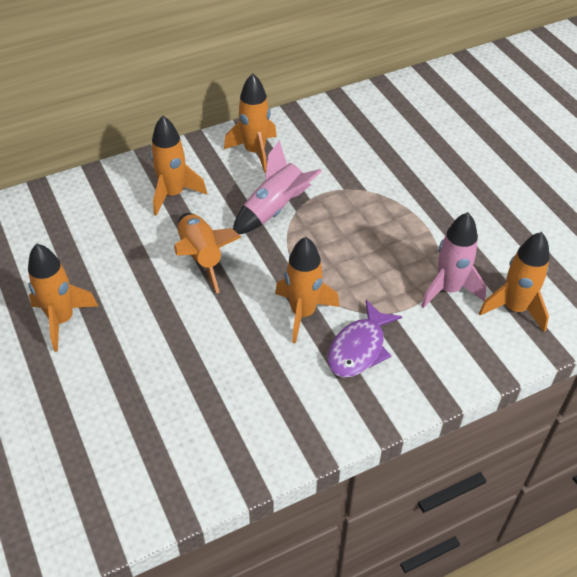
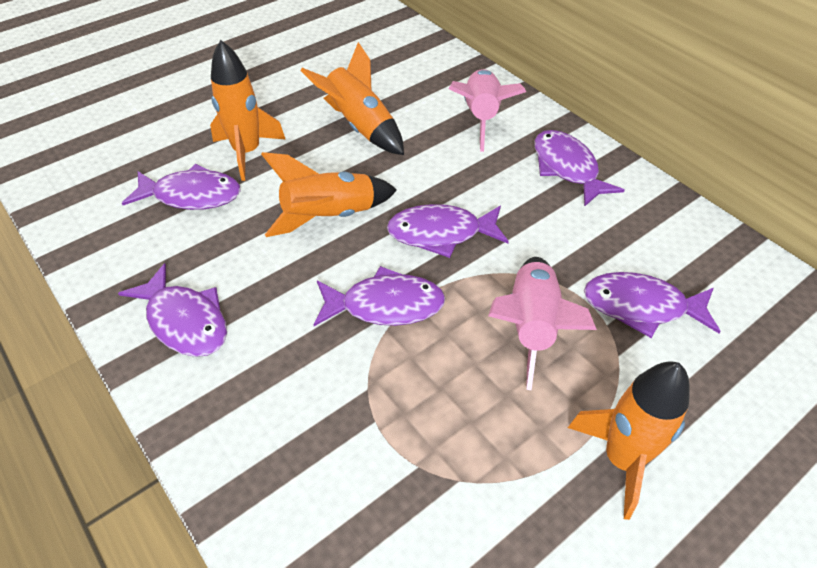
orange rocket: 6 -> 4
purple fish: 1 -> 6

